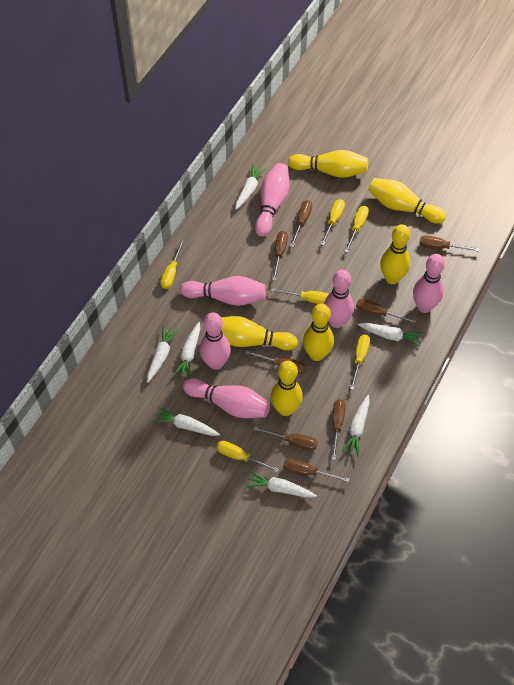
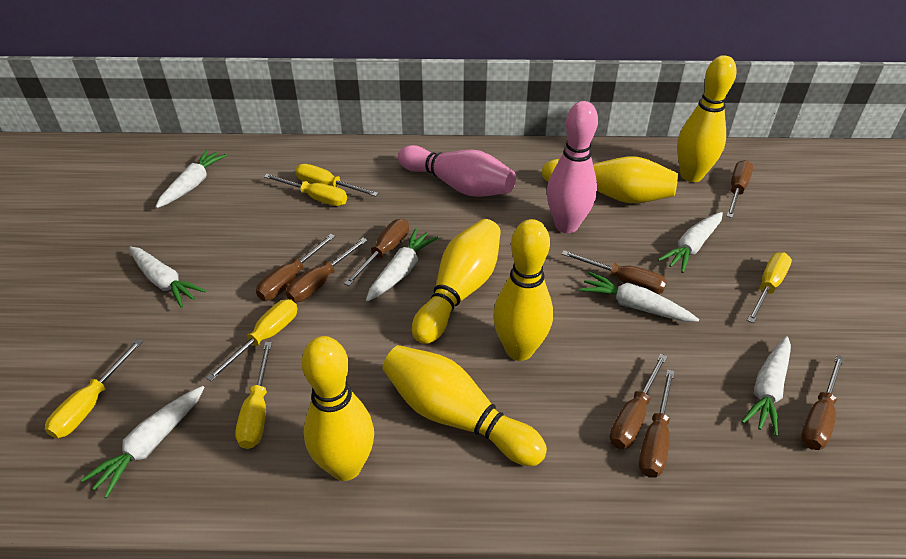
pink bowling pin: 6 -> 2

